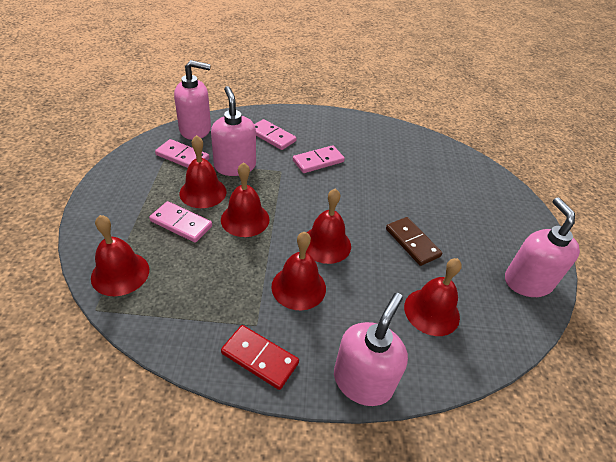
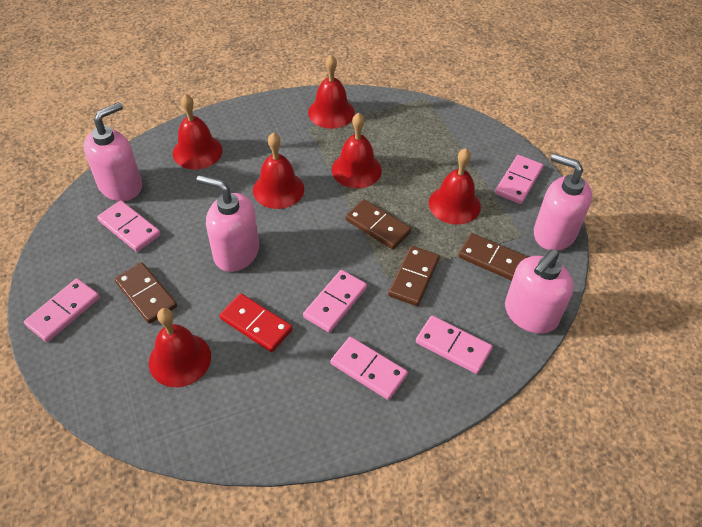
brown domino: 1 -> 4
pink domino: 4 -> 6

